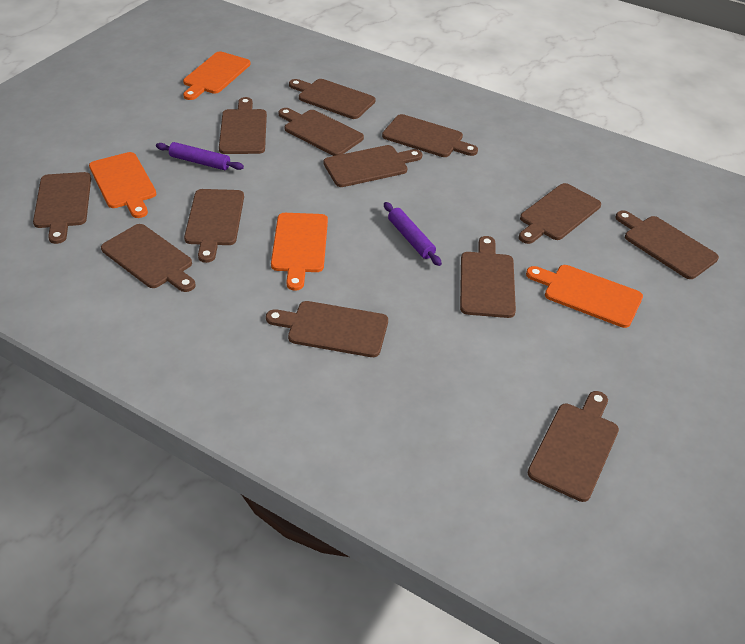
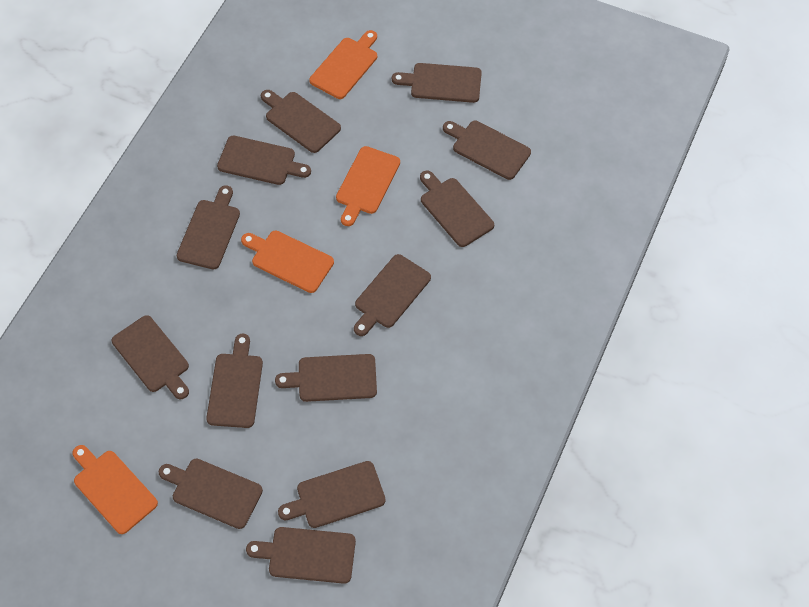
purple rolling pin: 2 -> 0

